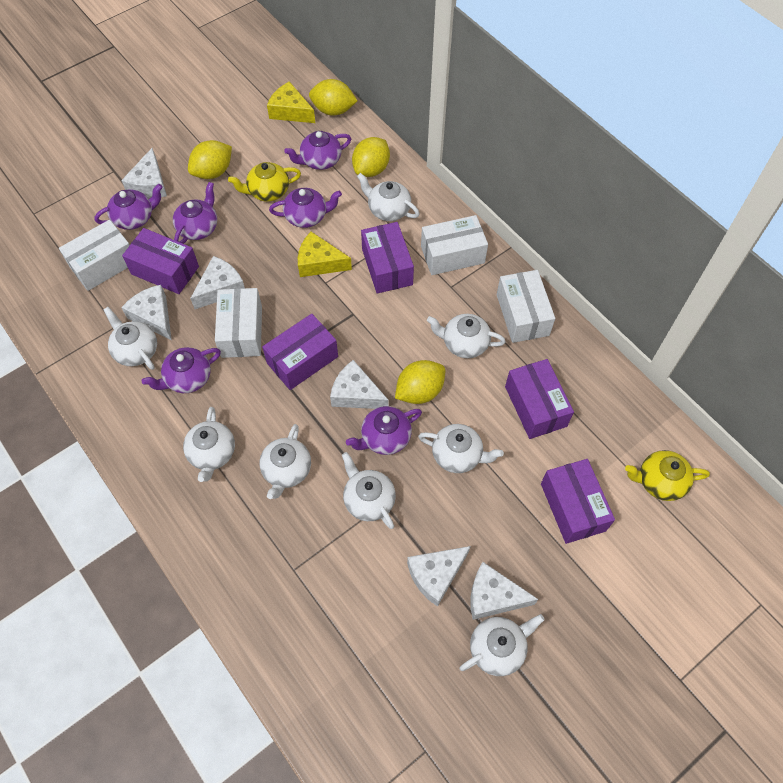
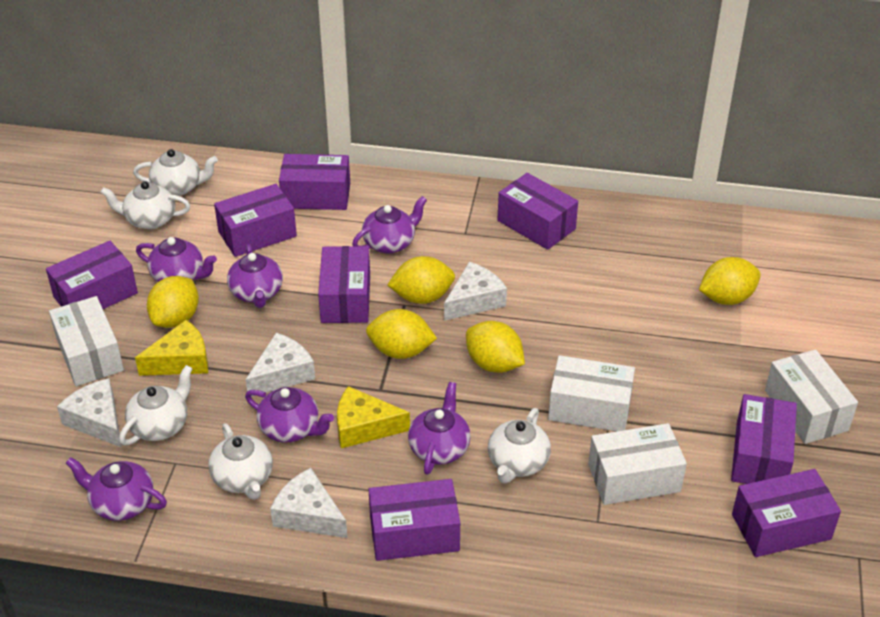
purple box: 5 -> 8
white cheese: 6 -> 4
white teapot: 8 -> 5
yellow lemon: 4 -> 5
yellow teapot: 2 -> 0

